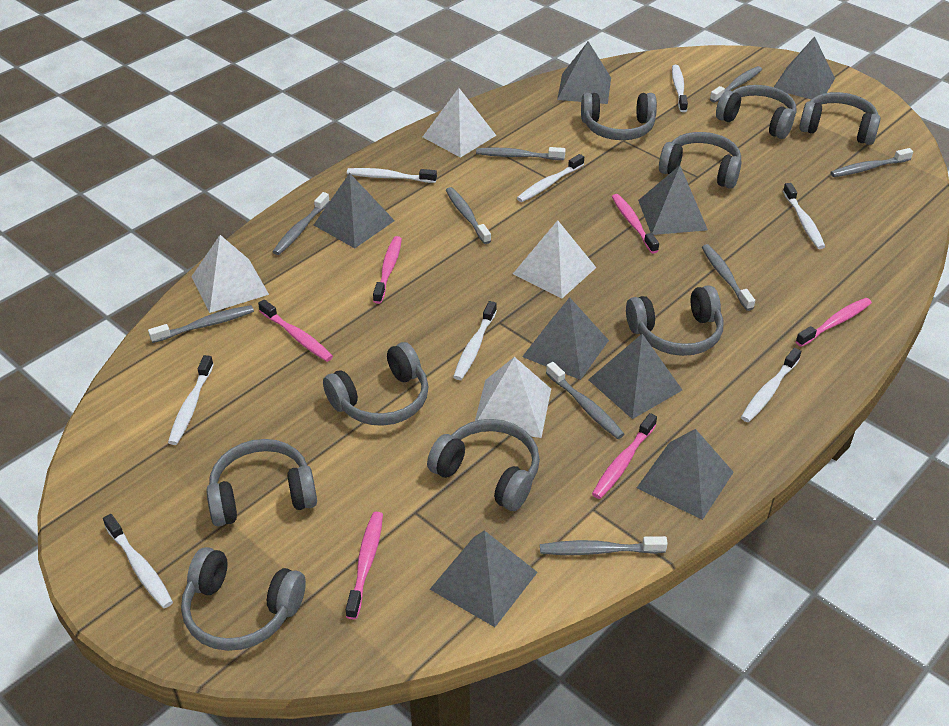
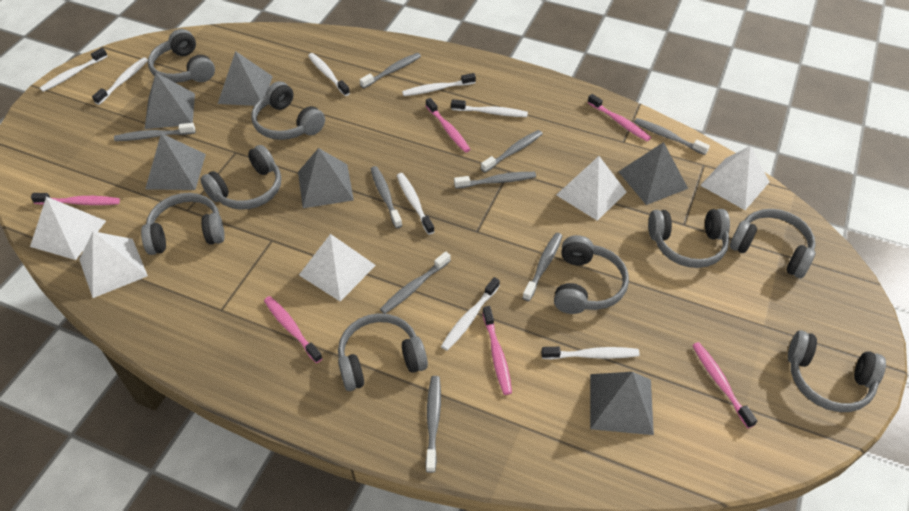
grey pyramid: 8 -> 6
white pyramid: 4 -> 5

